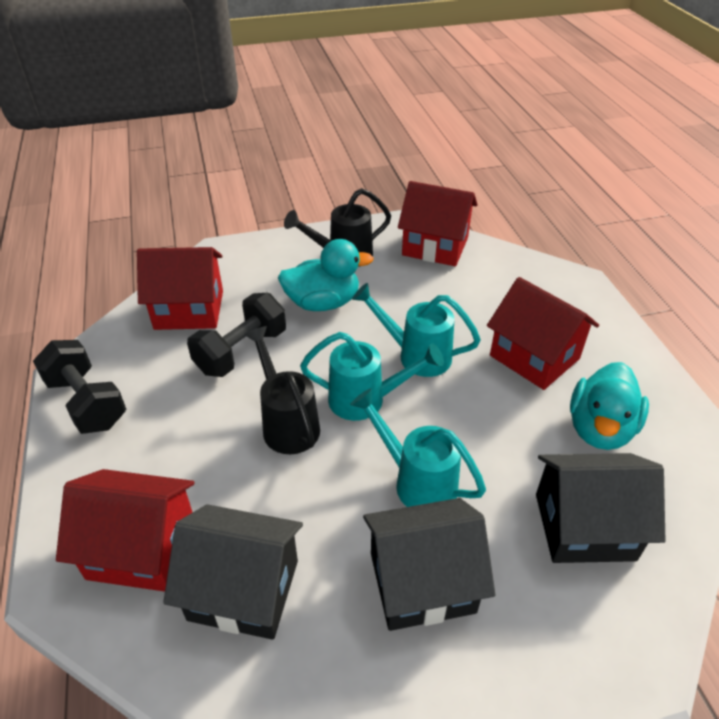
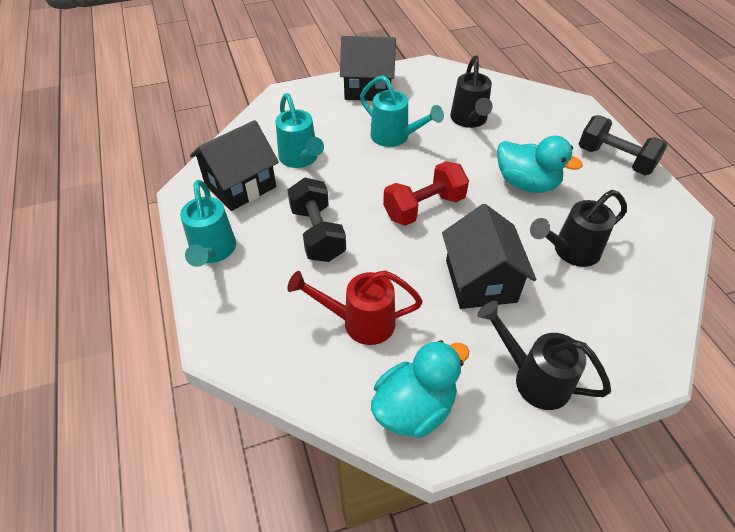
black watering can: 2 -> 3
red dumbbell: 0 -> 1
red house: 4 -> 0
red watering can: 0 -> 1

